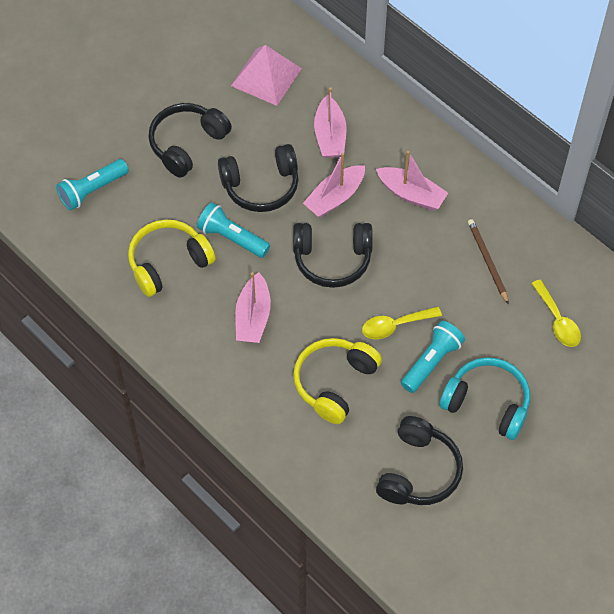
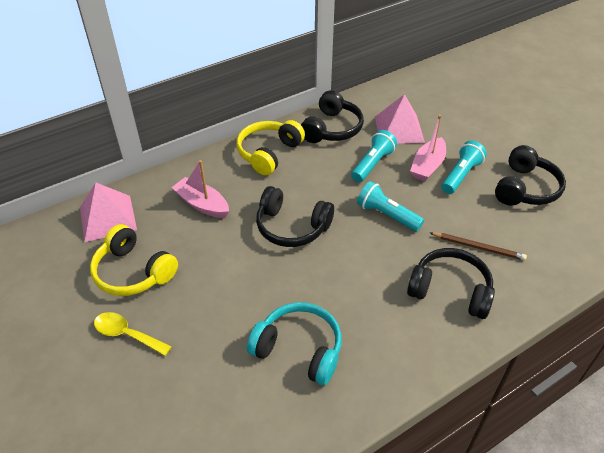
pink boat: 4 -> 2
pink pyramid: 1 -> 2
yellow spoon: 2 -> 1

